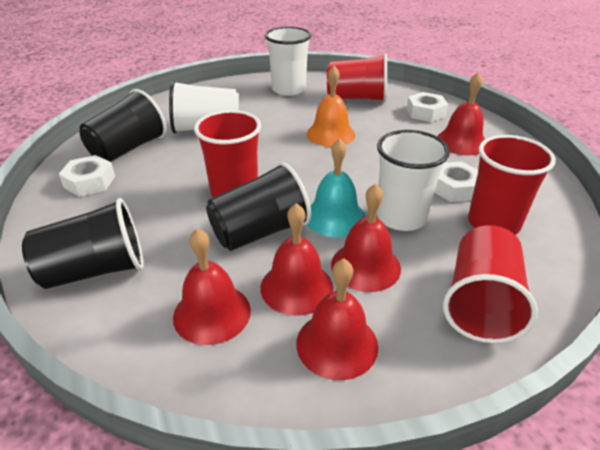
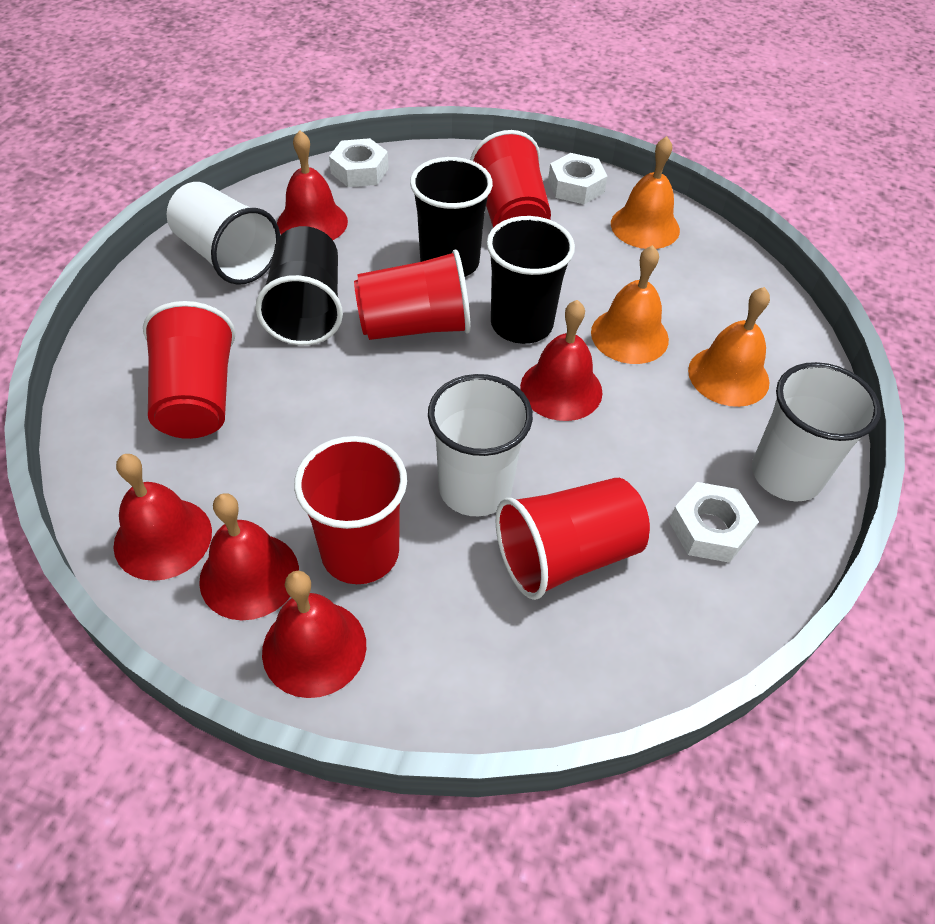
orange bell: 1 -> 3
red cup: 4 -> 5
turquoise bell: 1 -> 0

